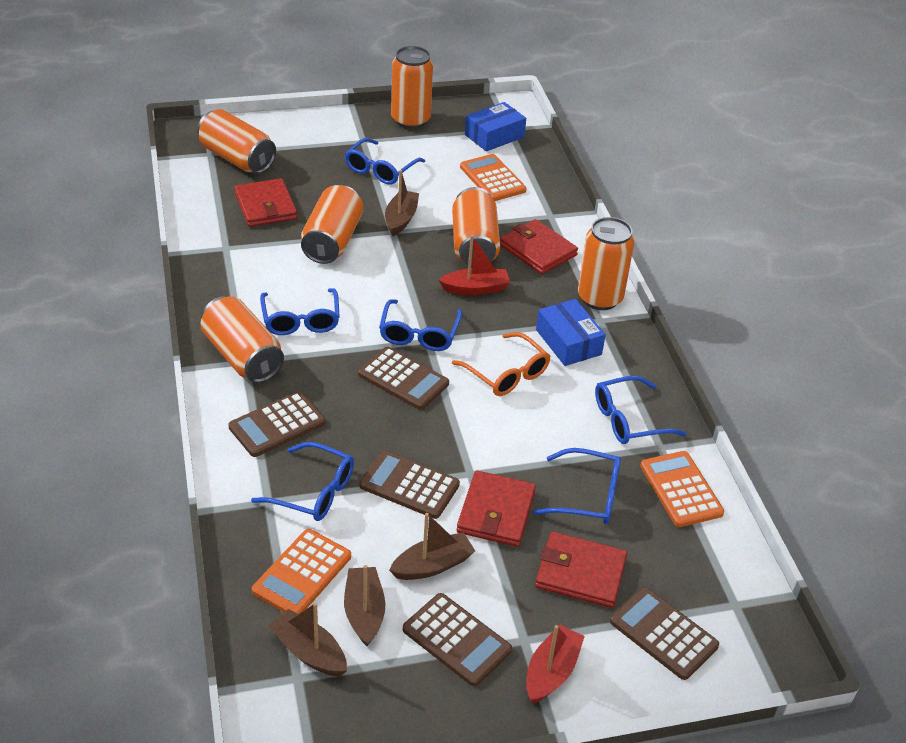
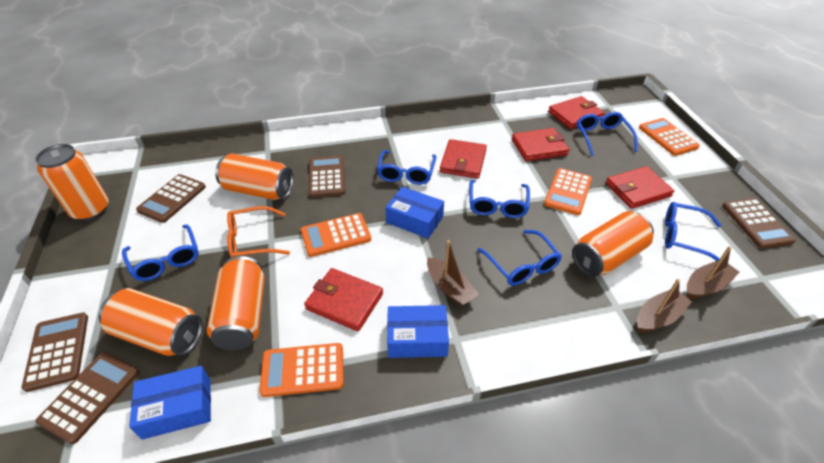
blue box: 2 -> 3
brown boat: 4 -> 3
orange calculator: 3 -> 4
orange can: 6 -> 5
red boat: 2 -> 0
red wallet: 4 -> 5

